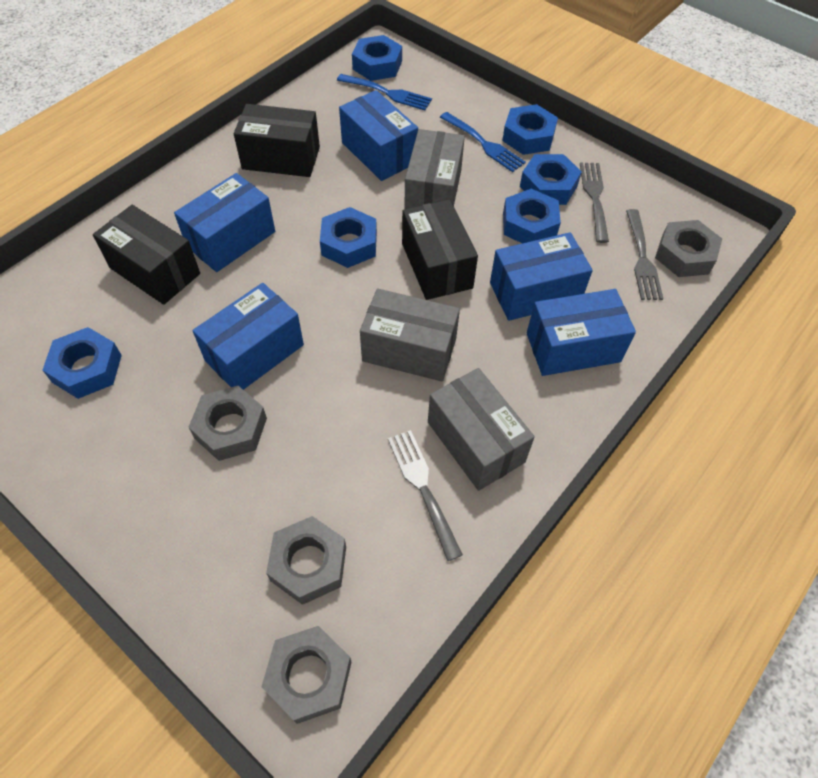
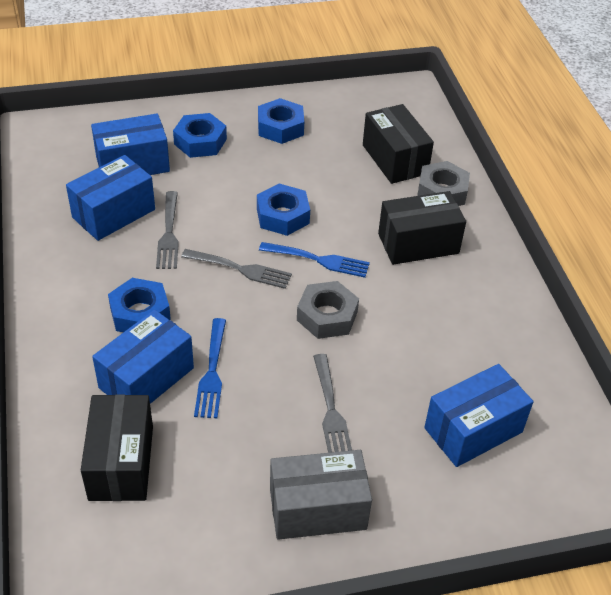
blue box: 5 -> 4
blue nut: 6 -> 4
grey box: 3 -> 1
grey nut: 4 -> 2

